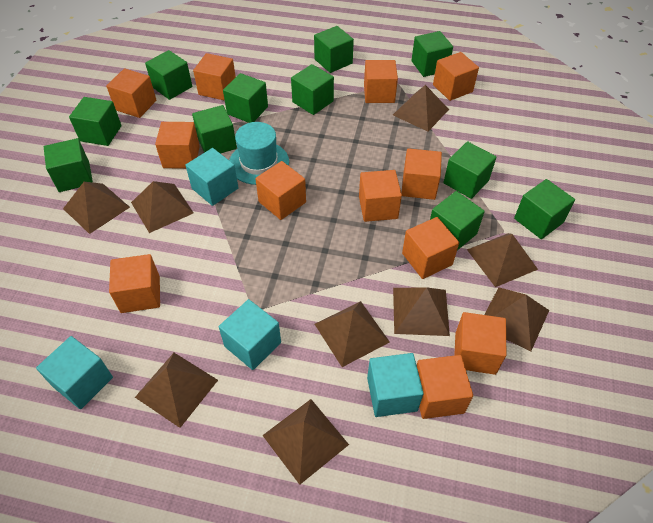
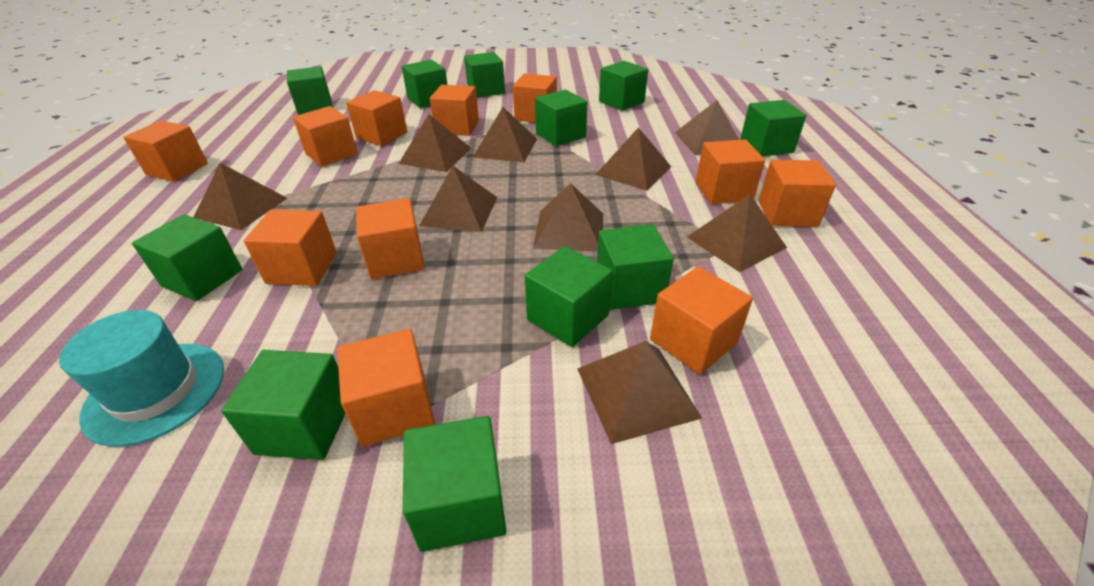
orange cube: 12 -> 11
turquoise cube: 4 -> 0

